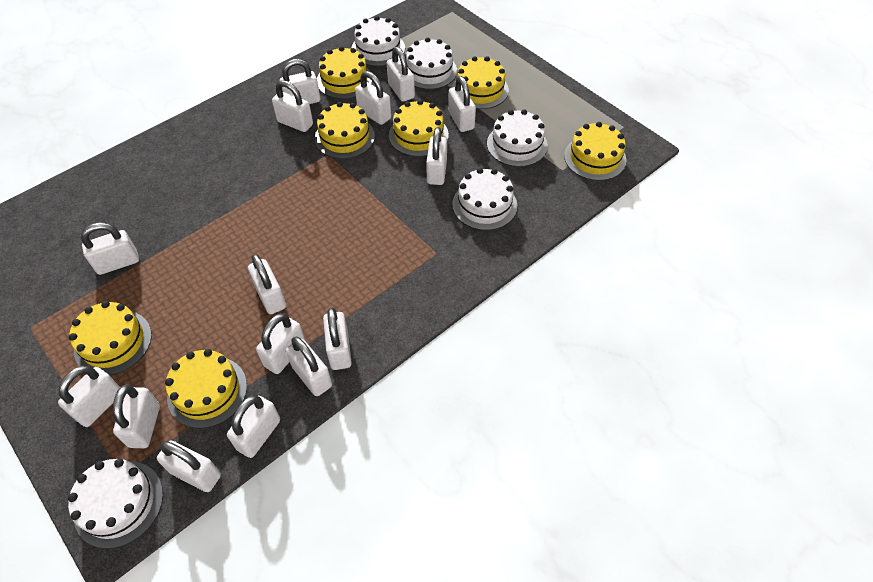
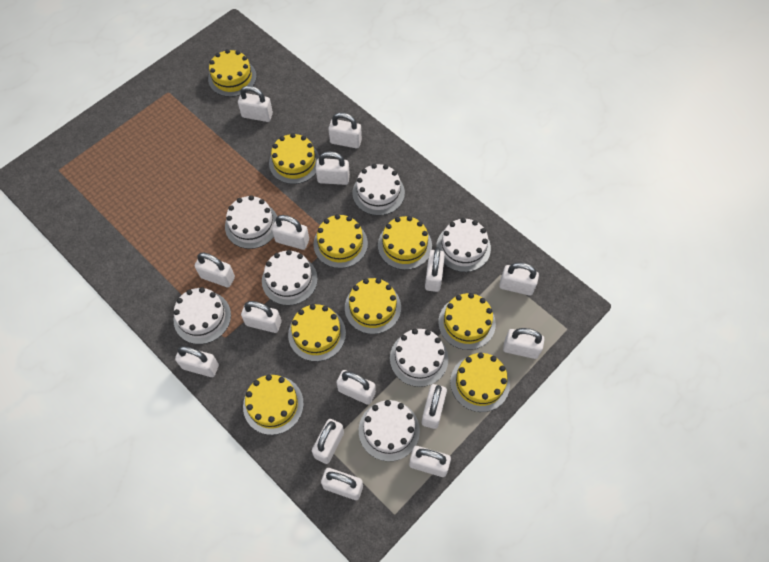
white cake: 5 -> 7
yellow cake: 7 -> 9

